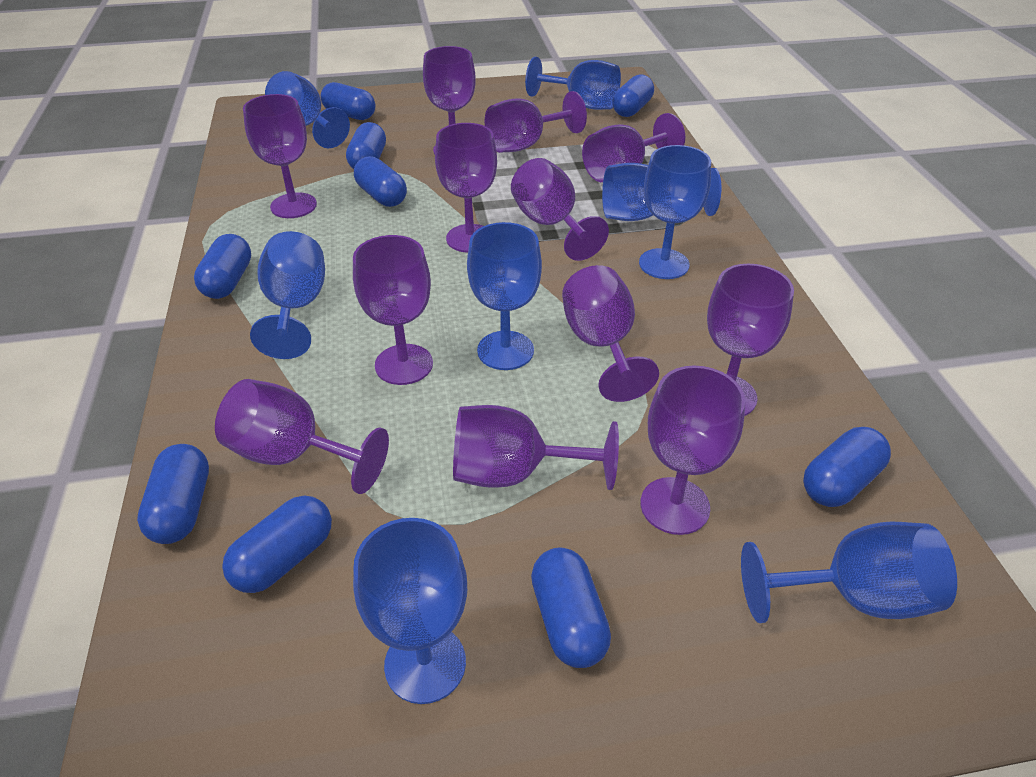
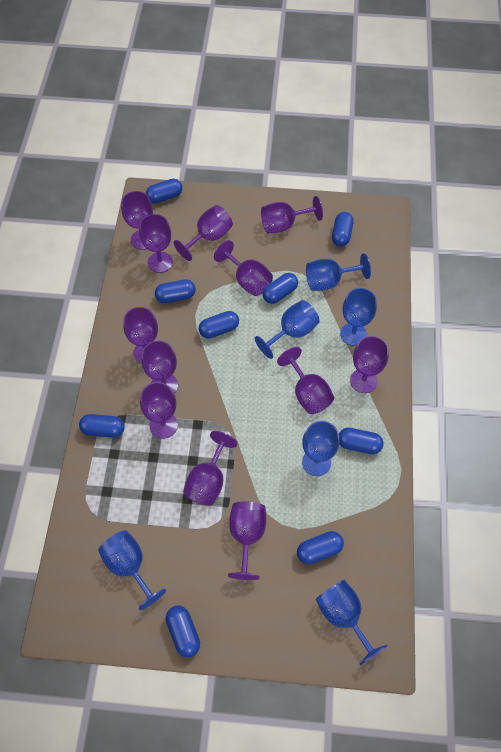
blue goblet: 8 -> 6

